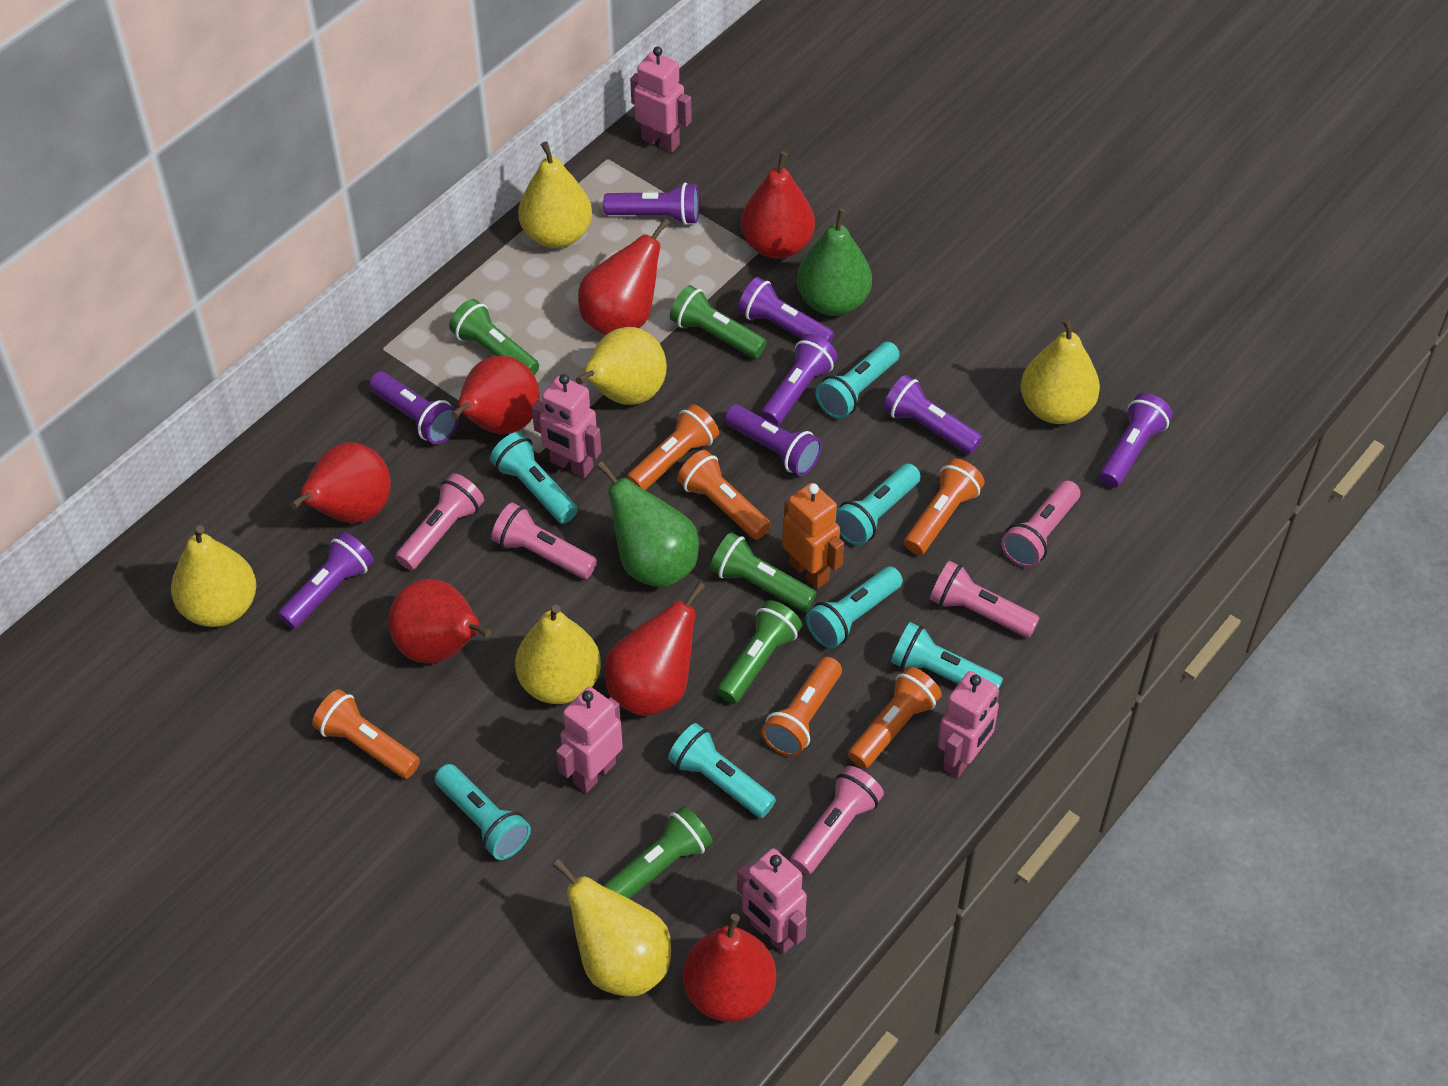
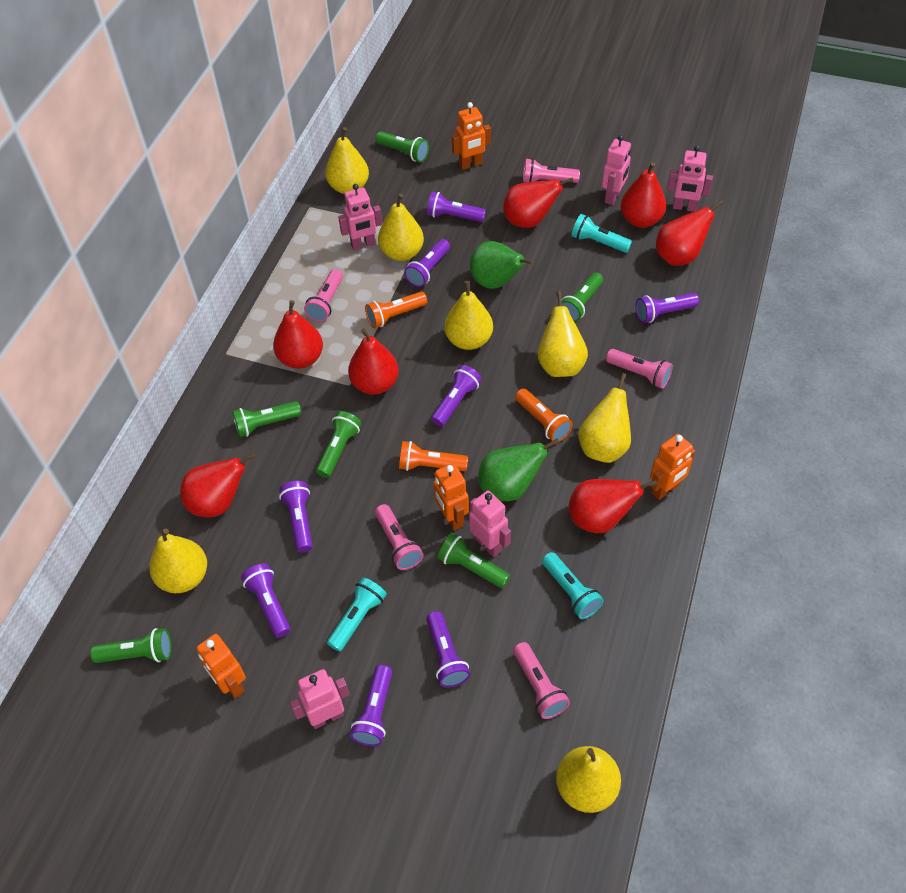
green flashlight: 5 -> 6
orange flashlight: 6 -> 3
orange robot: 1 -> 4
turquoise flashlight: 7 -> 3
yellow pear: 6 -> 7

